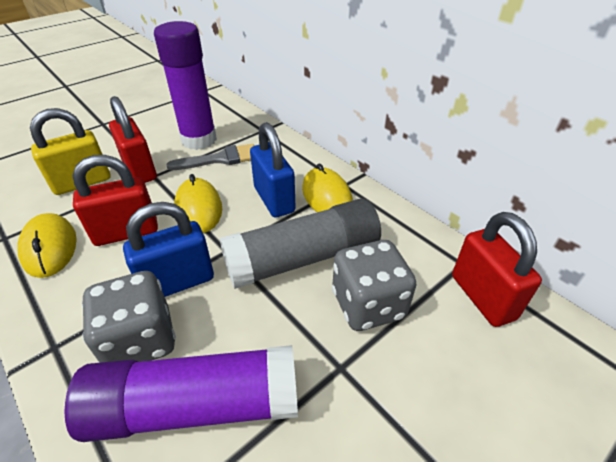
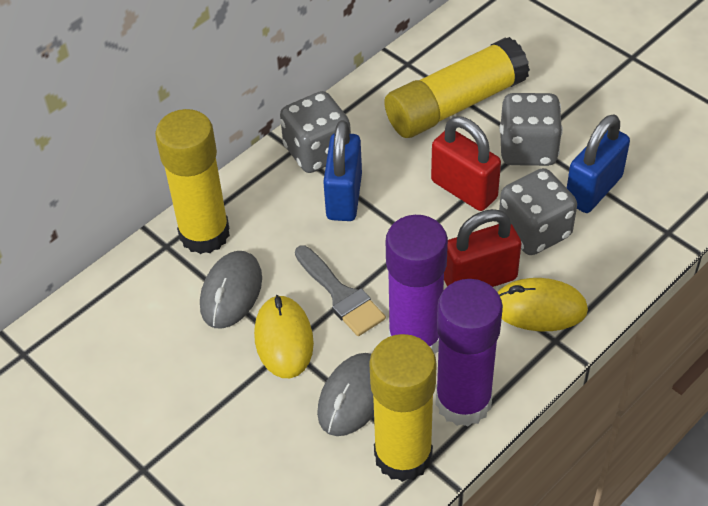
grey dice: 2 -> 3
grey glue stick: 1 -> 0
grey mouse: 0 -> 2
red padlock: 3 -> 2
yellow glue stick: 0 -> 3
yellow mouse: 3 -> 2
yellow padlock: 1 -> 0

